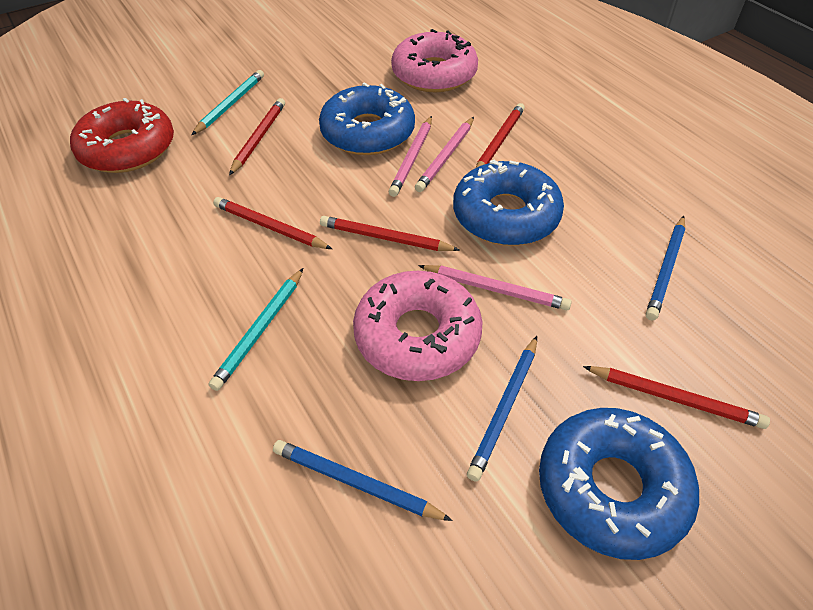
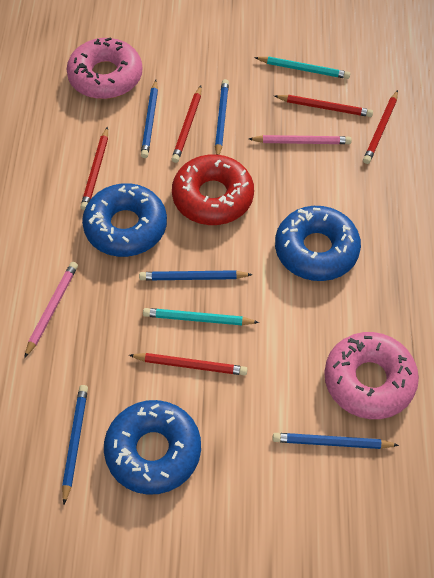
blue pencil: 3 -> 5
pink pencil: 3 -> 2

